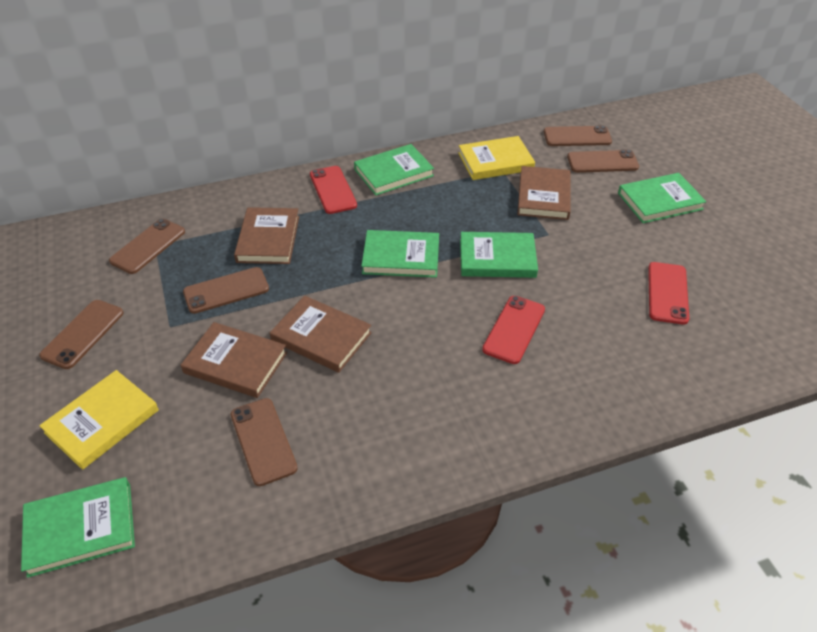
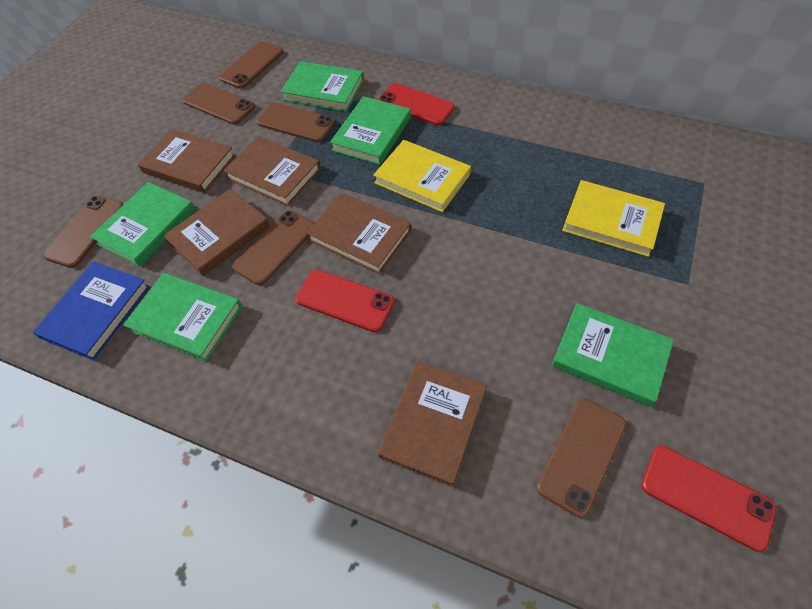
blue book: 0 -> 1
brown book: 4 -> 5

